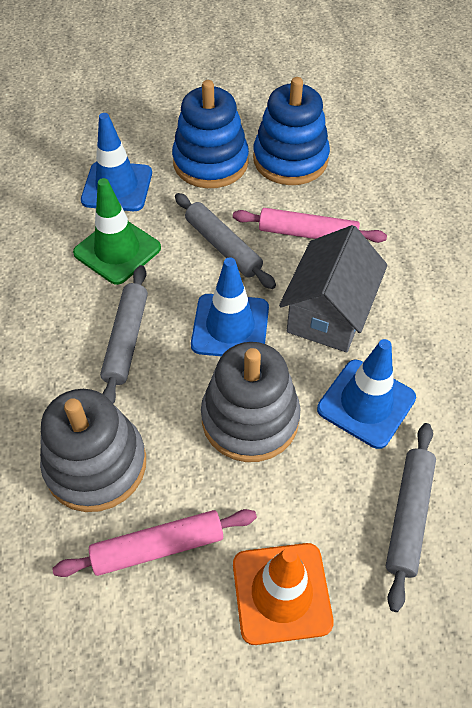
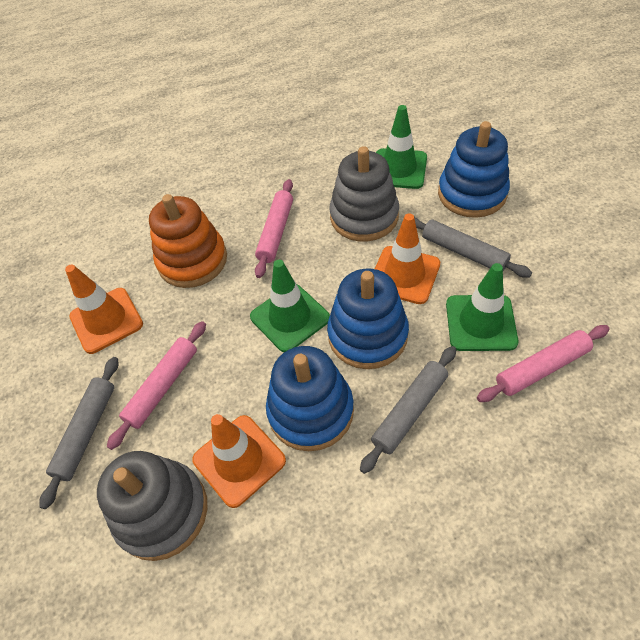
blue stacking toy: 2 -> 3
blue traffic cone: 3 -> 0
green traffic cone: 1 -> 3
grey house: 1 -> 0
orange stacking toy: 0 -> 1
orange traffic cone: 1 -> 3
pink rolling pin: 2 -> 3

